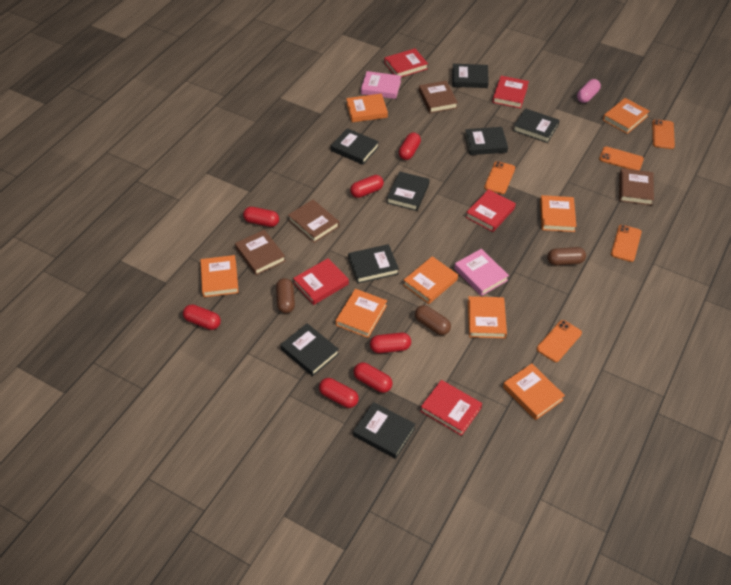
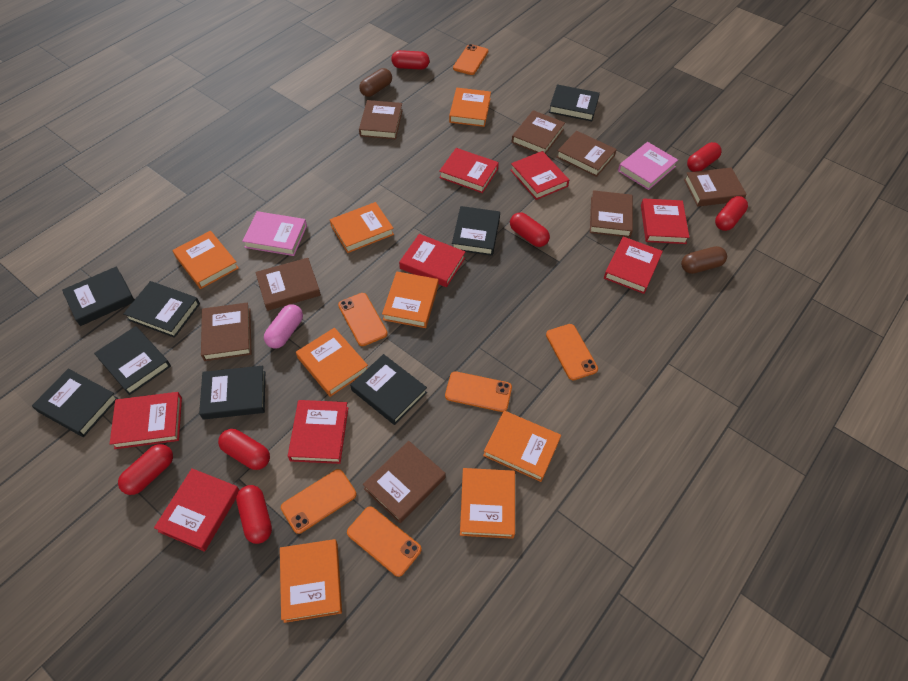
brown book: 4 -> 8
brown capsule: 3 -> 2
orange phone: 5 -> 6
red book: 5 -> 8

